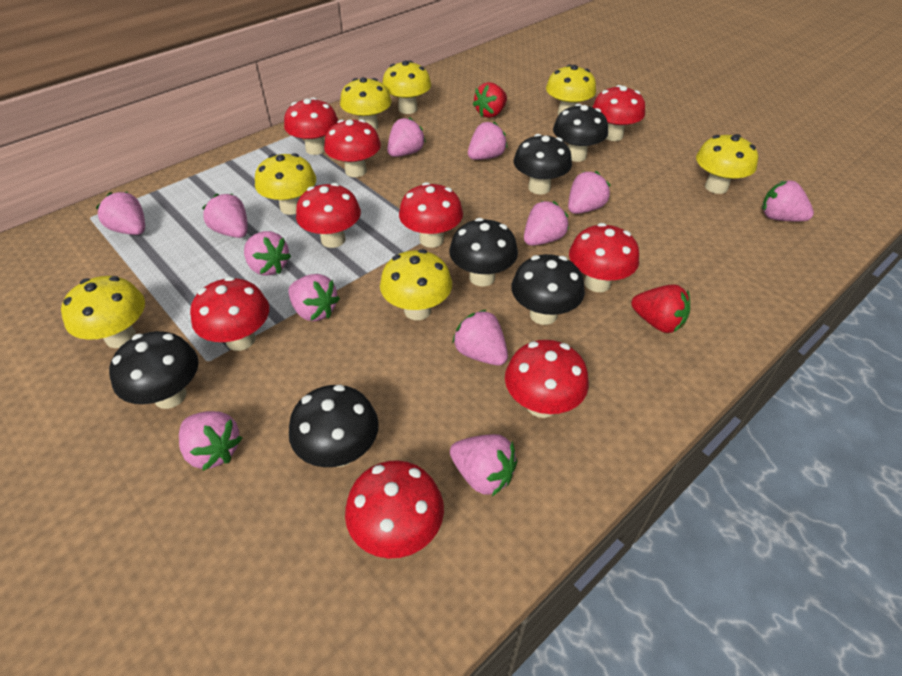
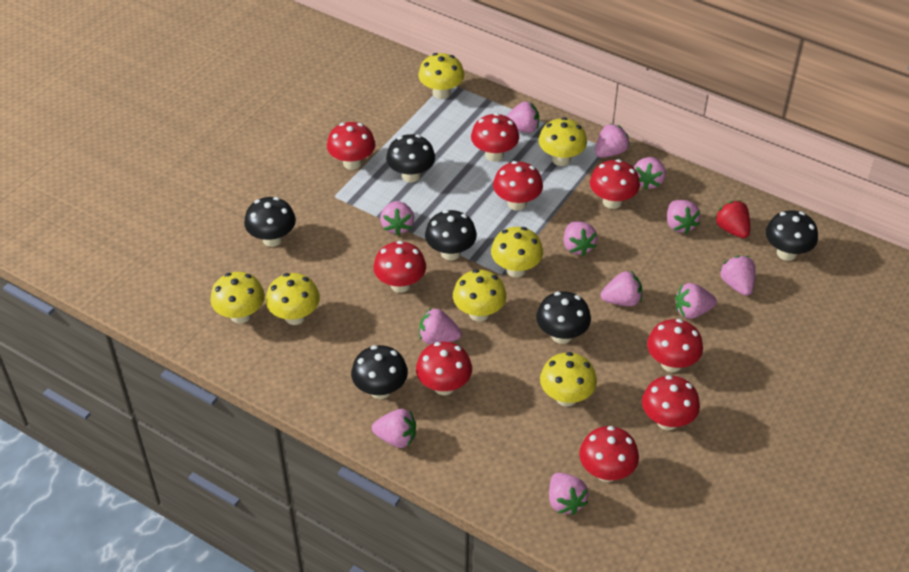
red strawberry: 2 -> 1

